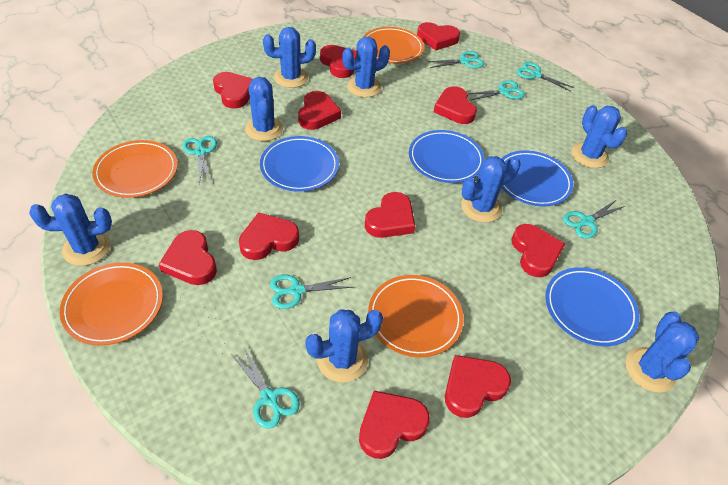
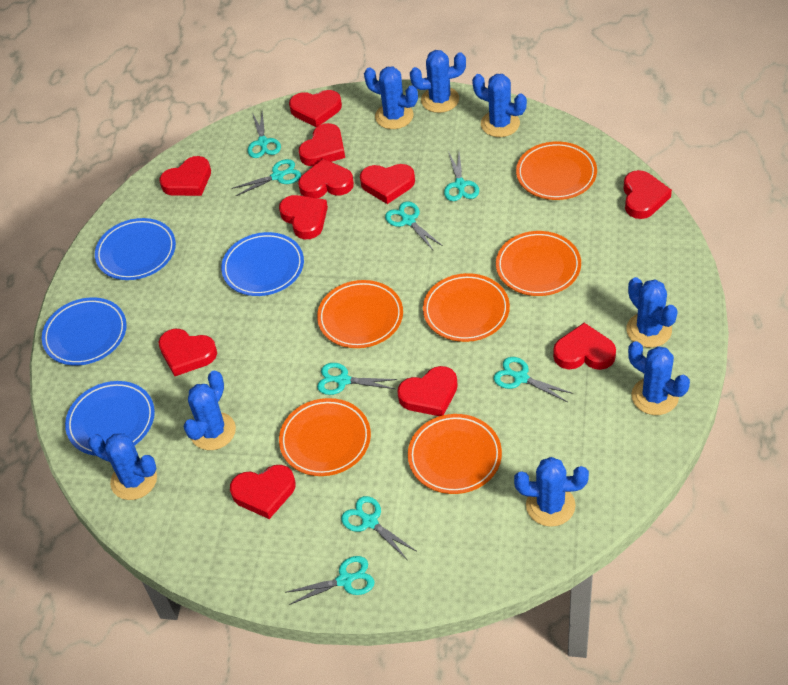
orange plate: 4 -> 6
turquoise scissors: 7 -> 8

